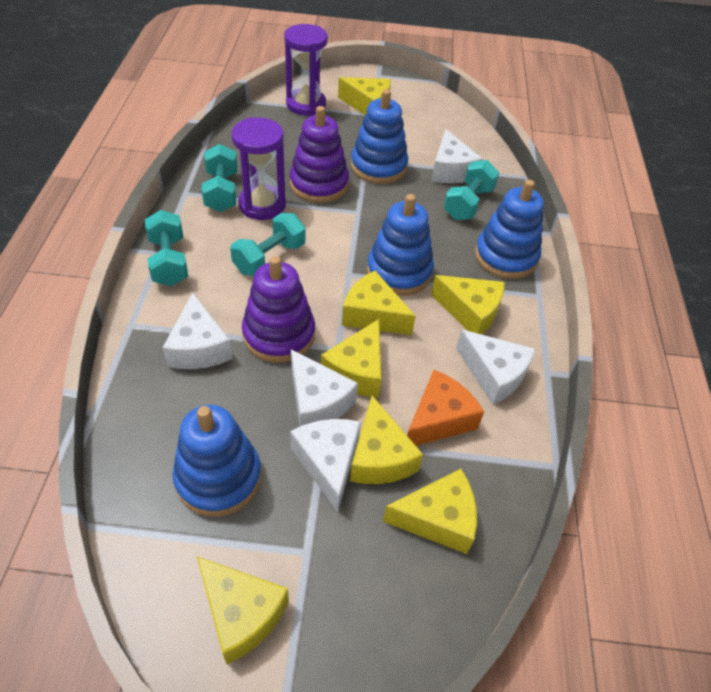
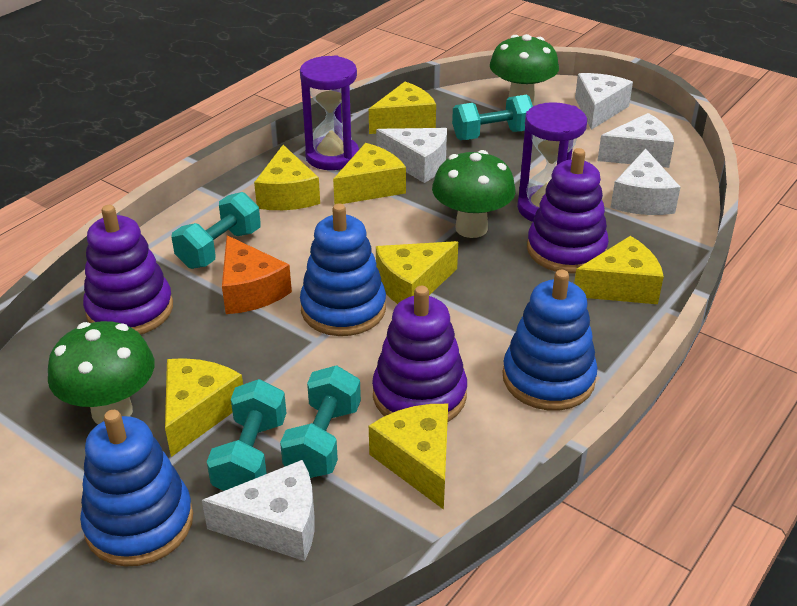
blue stacking toy: 4 -> 3
green mushroom: 0 -> 3
purple stacking toy: 2 -> 3

